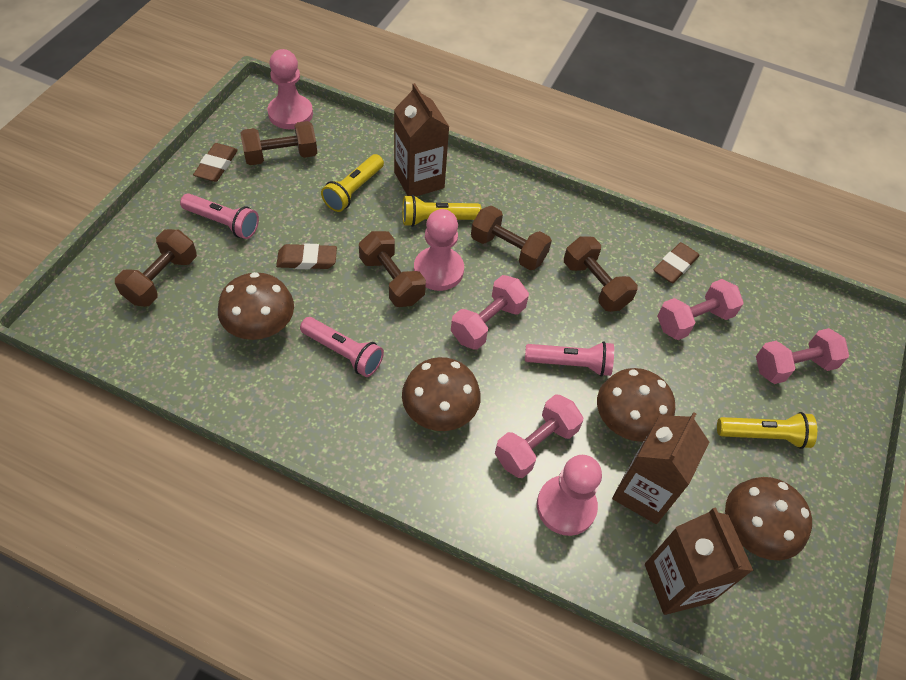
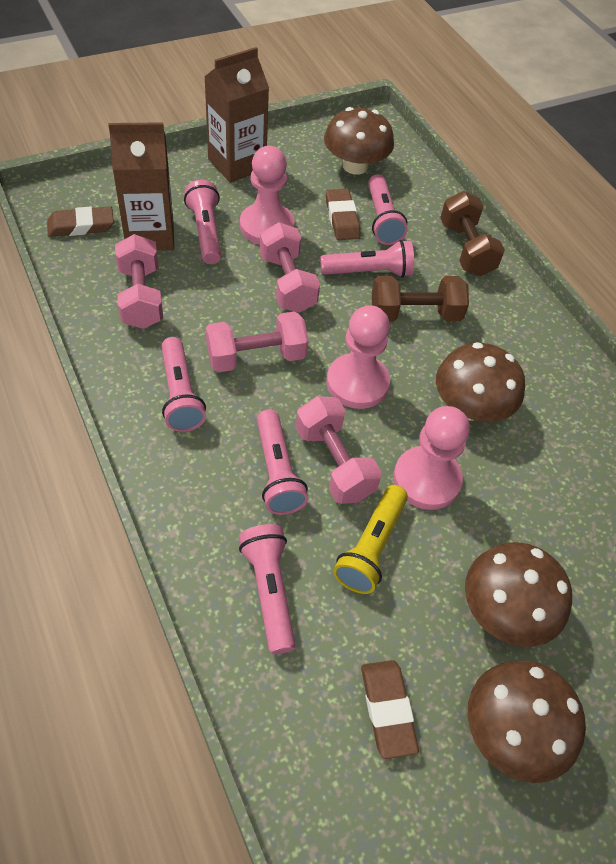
brown carton: 3 -> 2
brown dumbbell: 5 -> 2
pink flashlight: 3 -> 6
yellow flashlight: 3 -> 1

